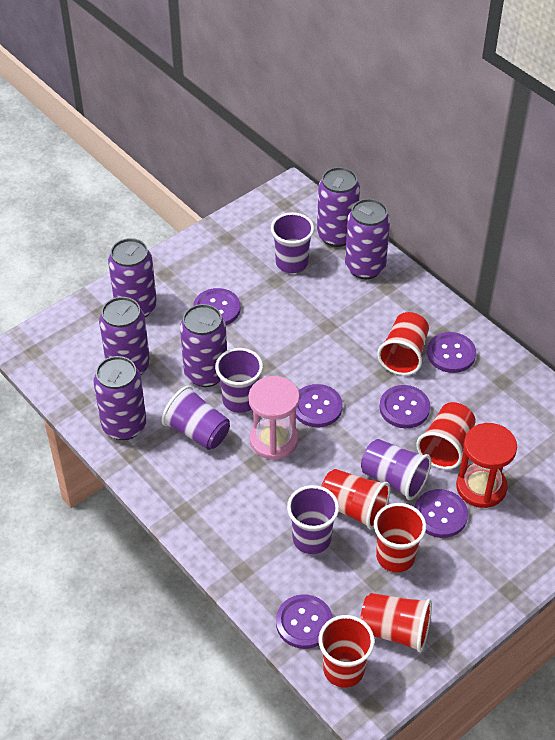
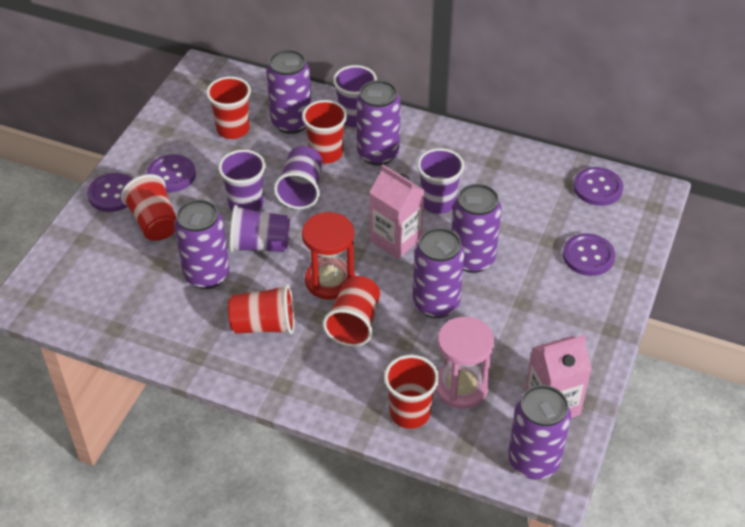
pink carton: 0 -> 2
purple button: 6 -> 4

